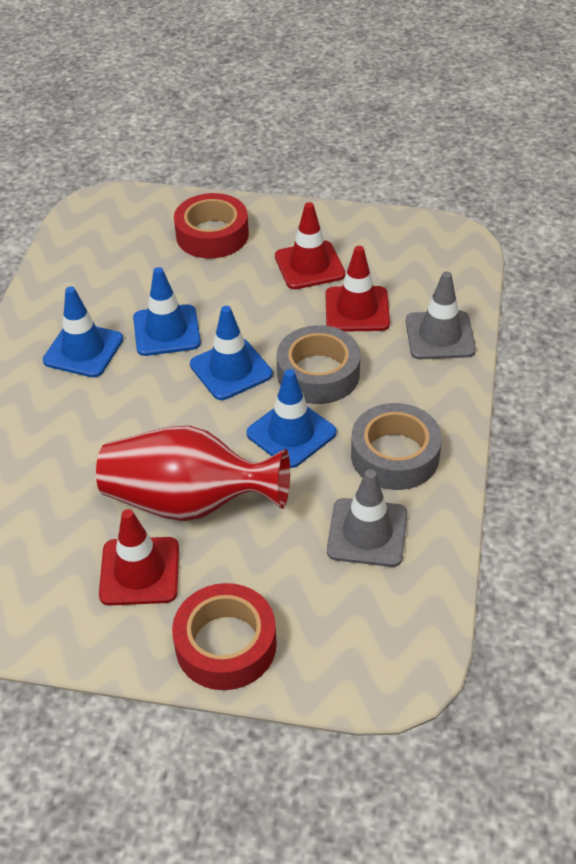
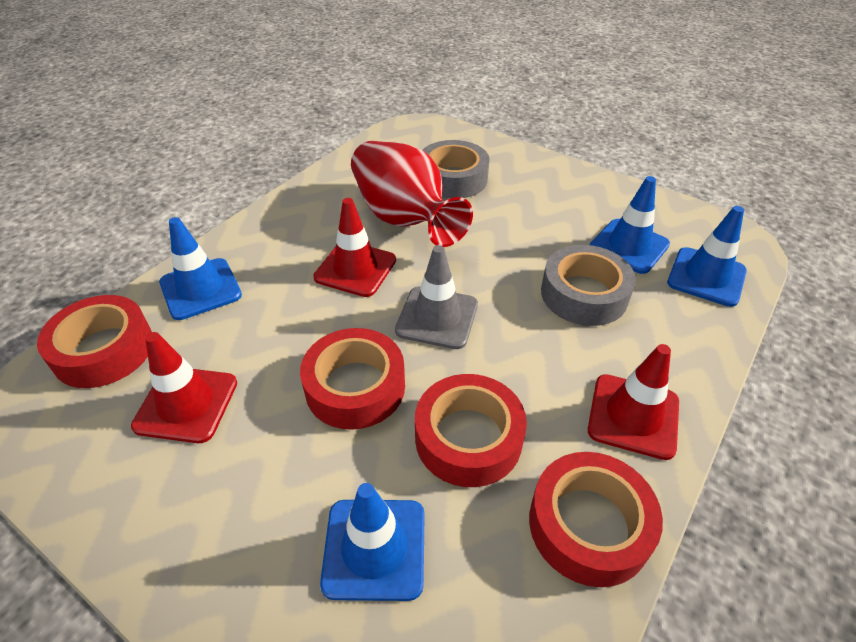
grey traffic cone: 2 -> 1
red tape: 2 -> 4

